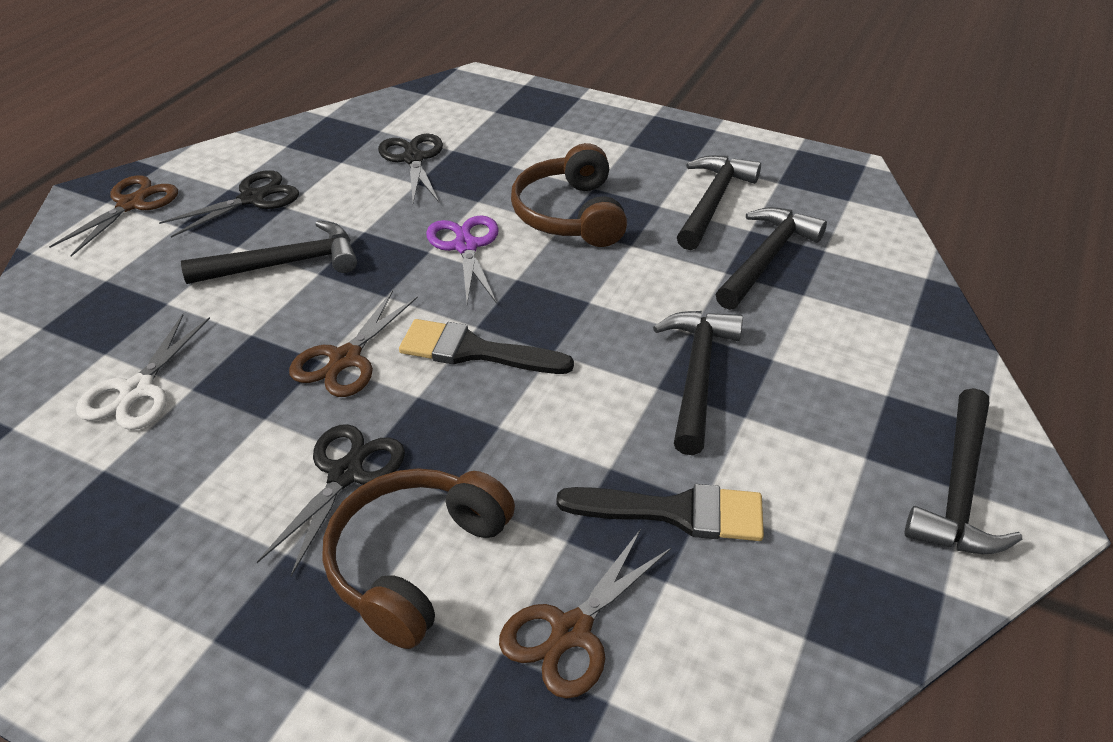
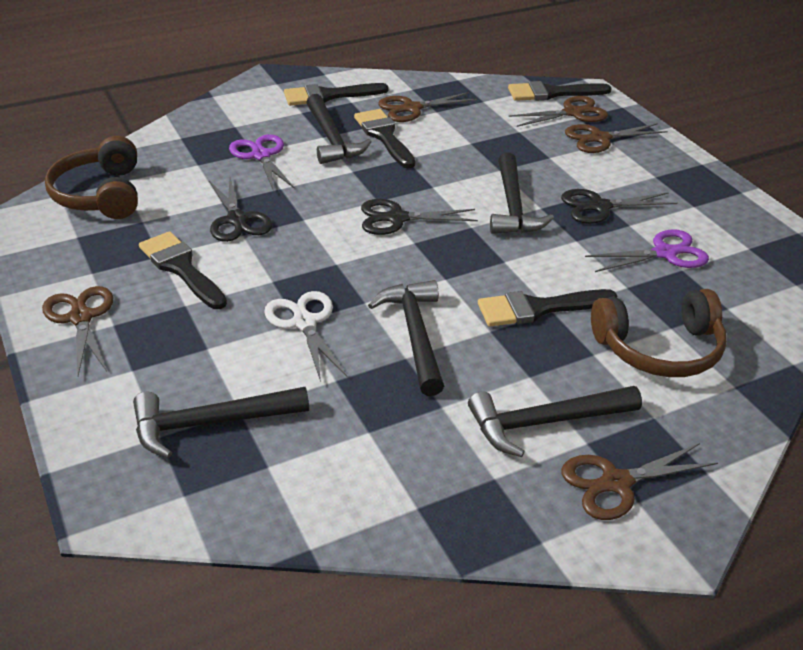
black brush: 2 -> 5
brown scissors: 3 -> 5
purple scissors: 1 -> 2

